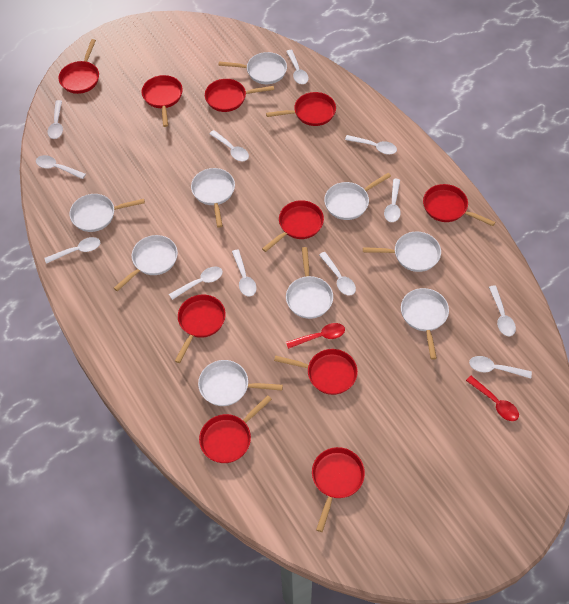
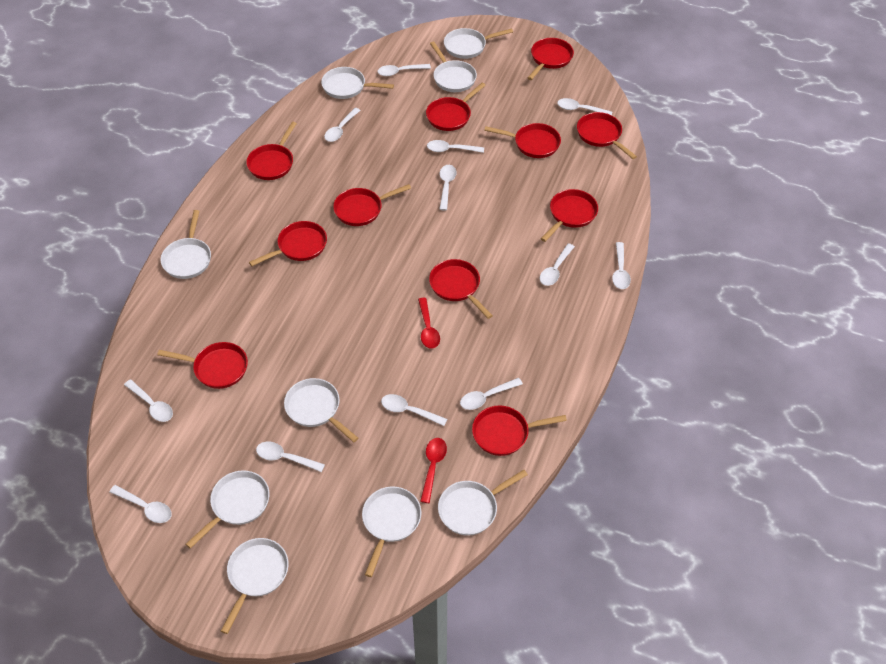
red pan: 10 -> 11

